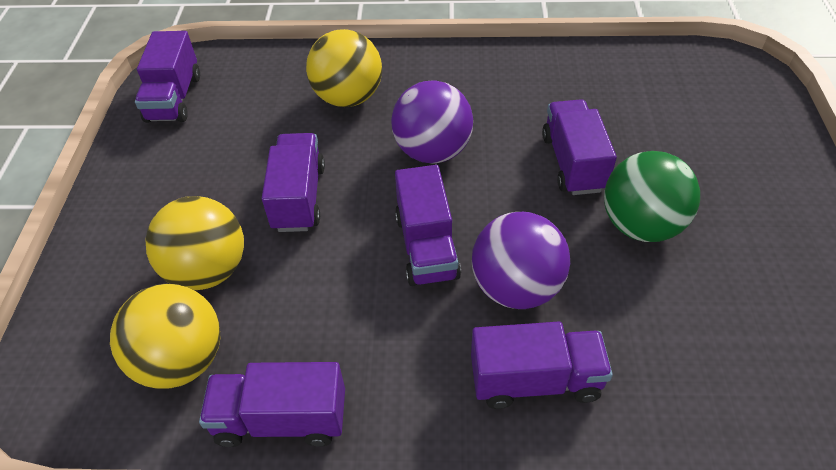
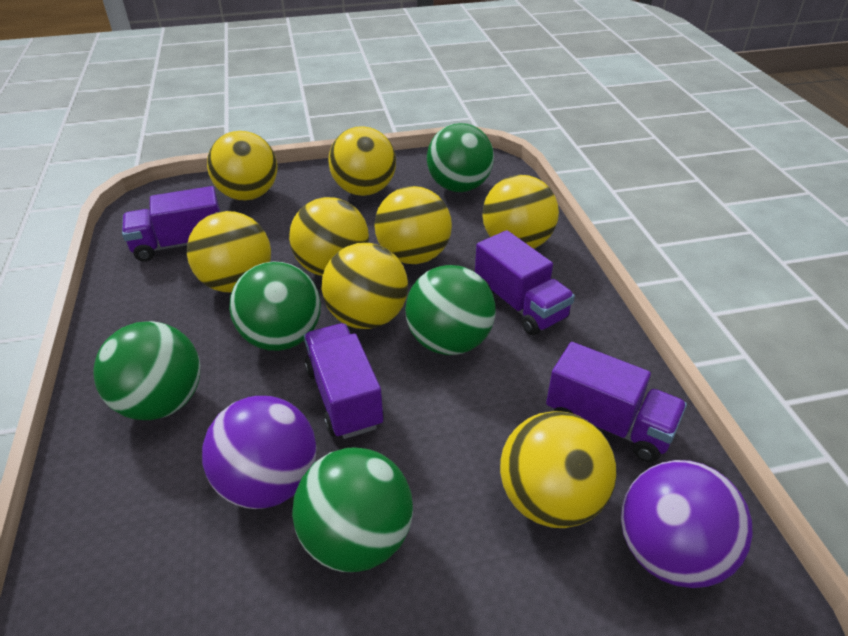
green ball: 1 -> 5
purple truck: 6 -> 4
yellow ball: 3 -> 8

